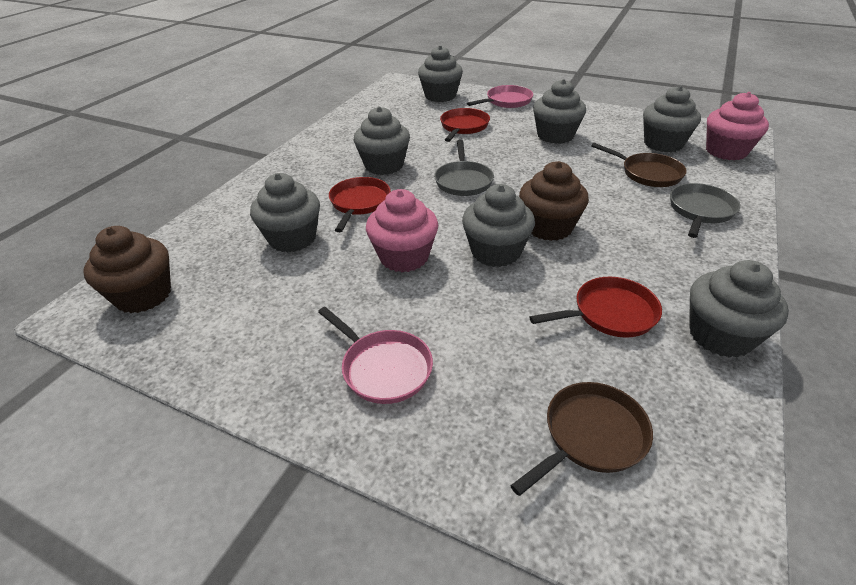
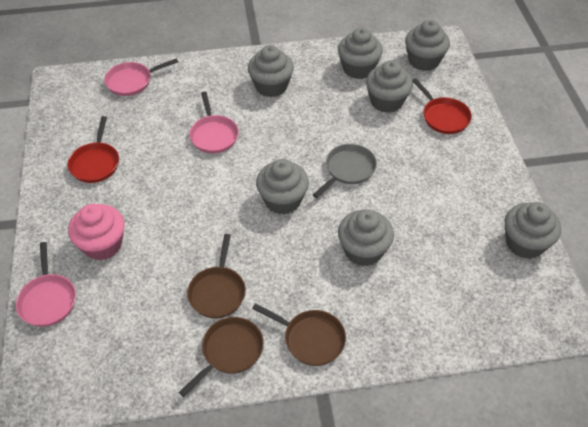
brown cupcake: 2 -> 0
brown pan: 2 -> 3
grey pan: 2 -> 1
pink cupcake: 2 -> 1
pink pan: 2 -> 3
red pan: 3 -> 2

